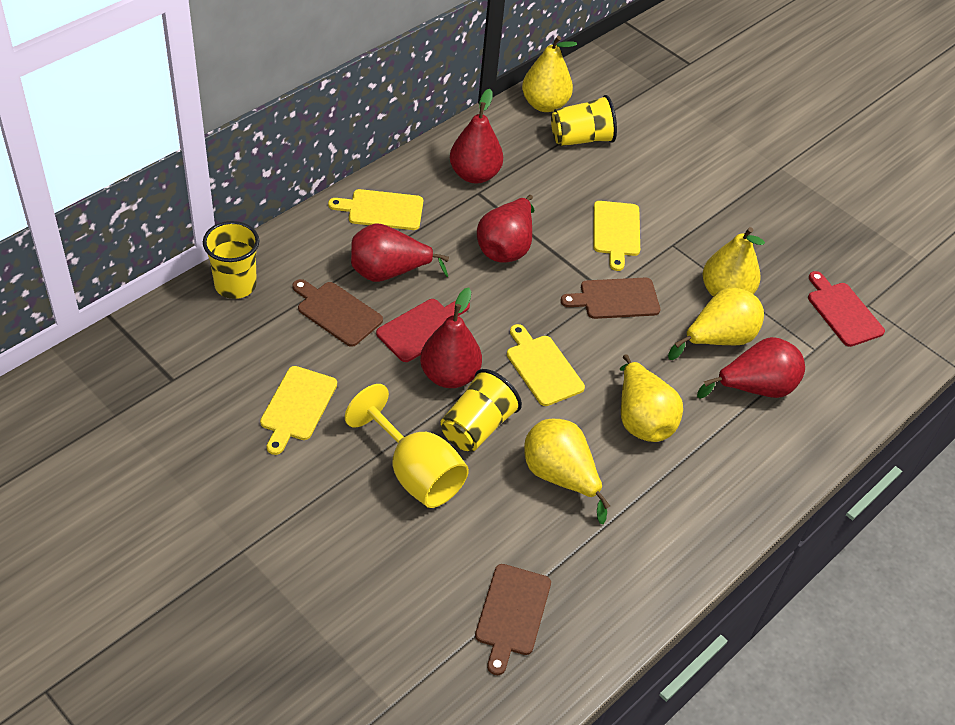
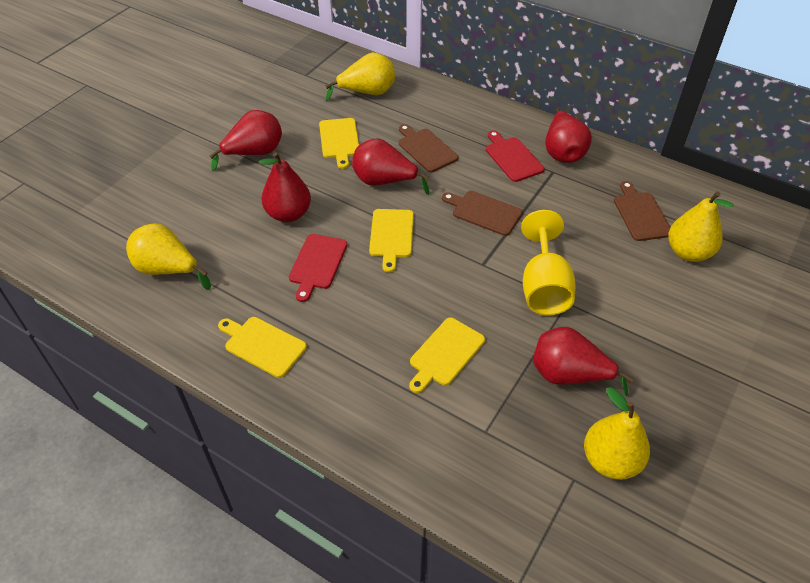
yellow cup: 3 -> 0
yellow pear: 5 -> 4

